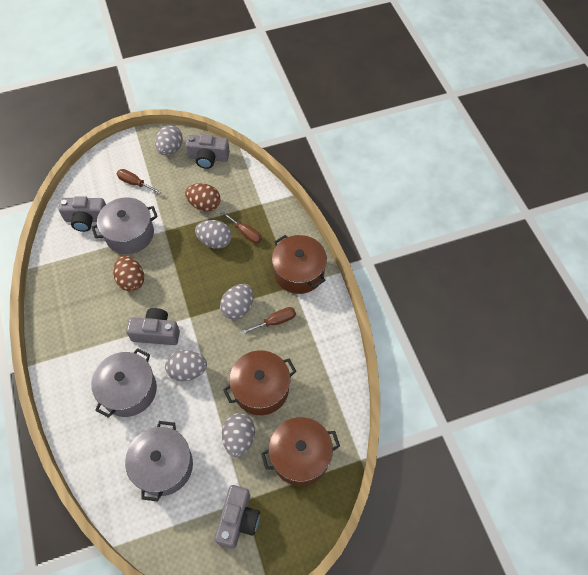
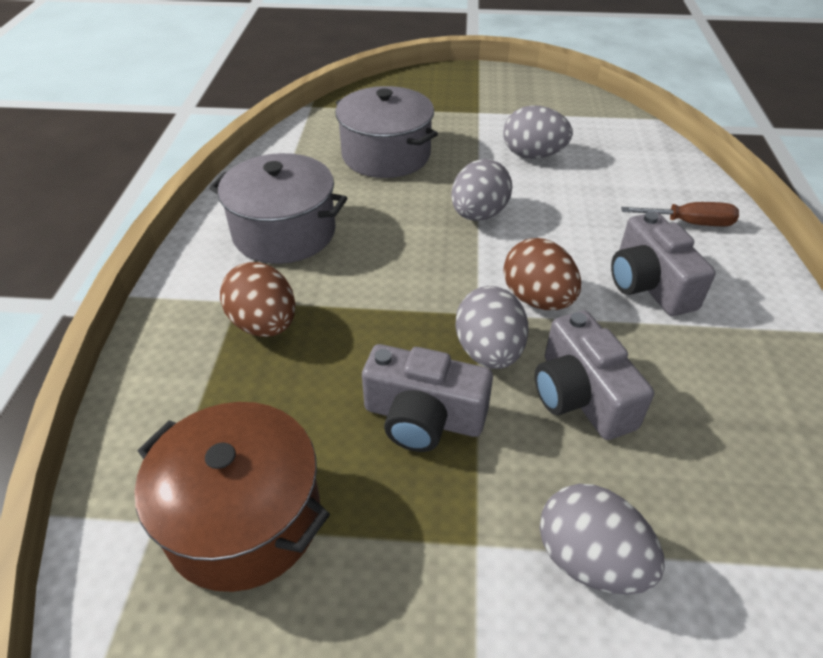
brown pot: 3 -> 1
brown screwdriver: 3 -> 1
grey camera: 4 -> 3
grey egg: 5 -> 4
grey pot: 3 -> 2

